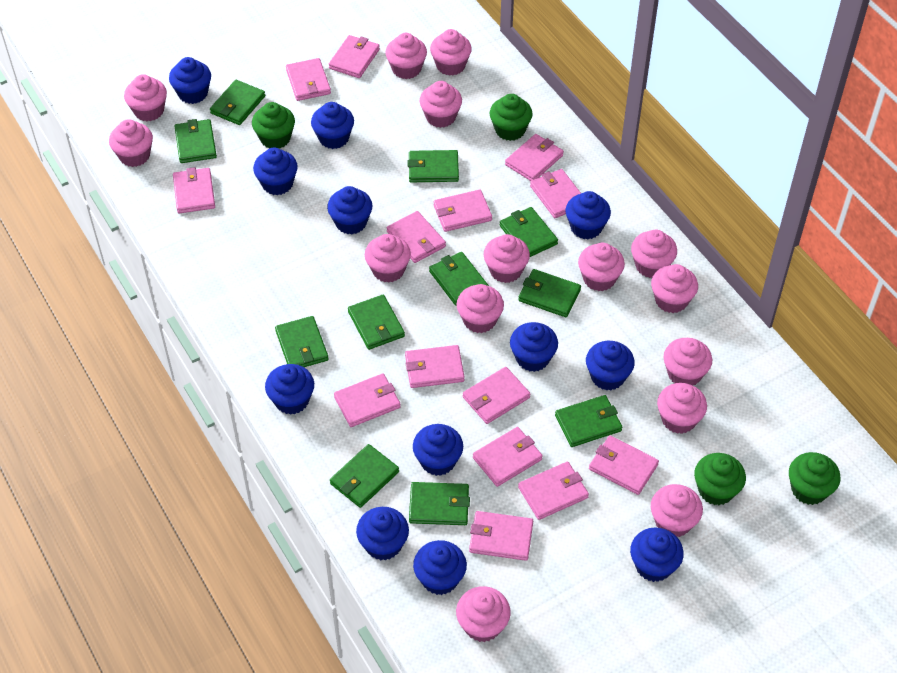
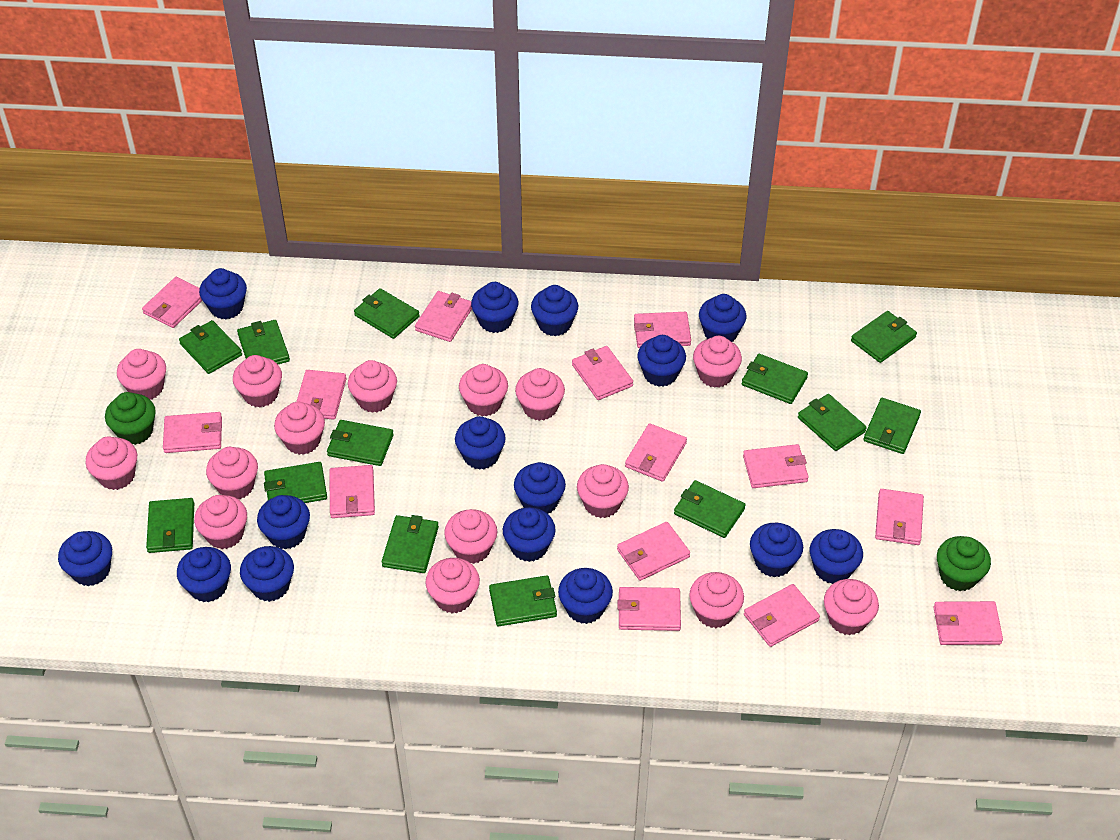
blue cupcake: 12 -> 15
green cupcake: 4 -> 2
green wallet: 11 -> 13

